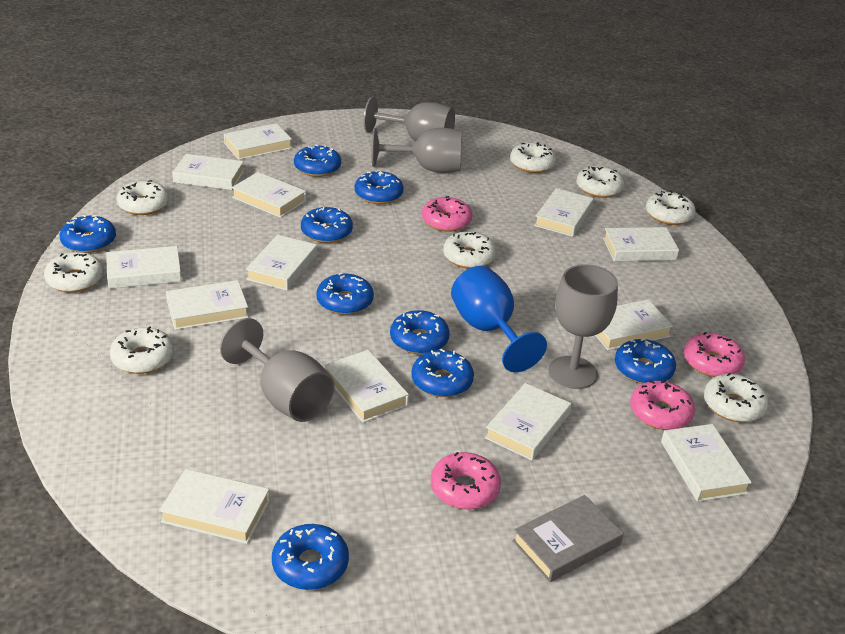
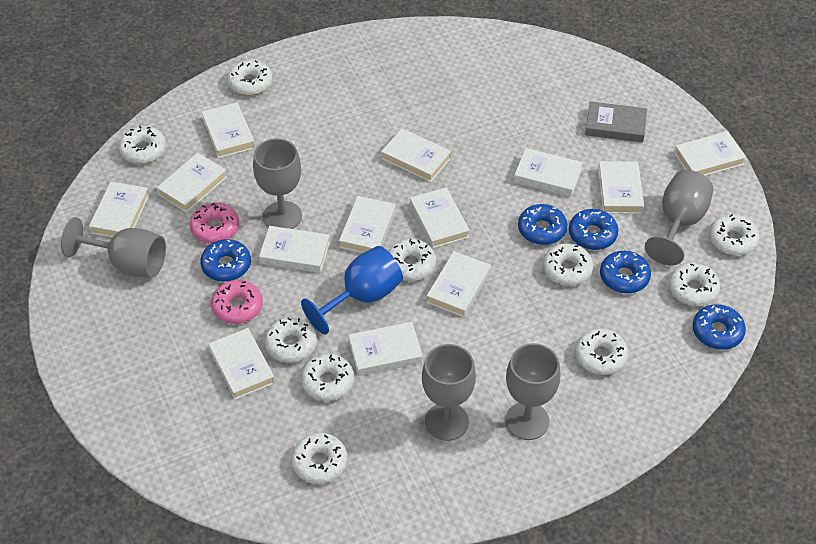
blue donut: 9 -> 5
grey goblet: 4 -> 5
pink donut: 4 -> 2
white donut: 8 -> 10

